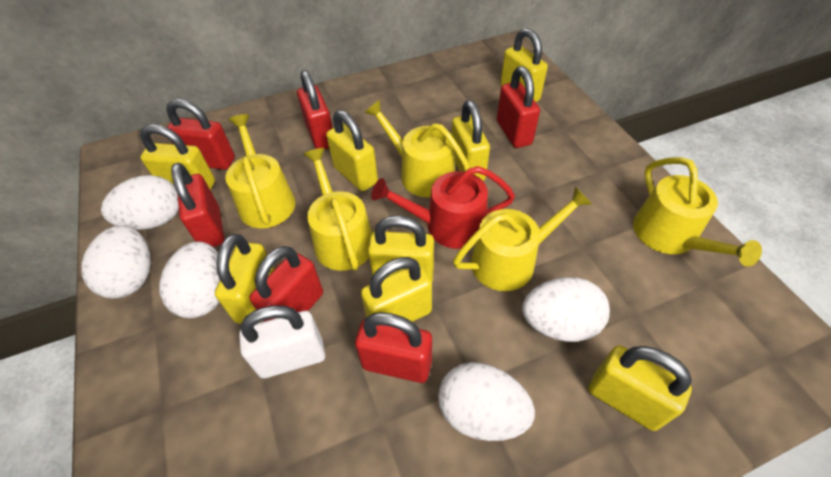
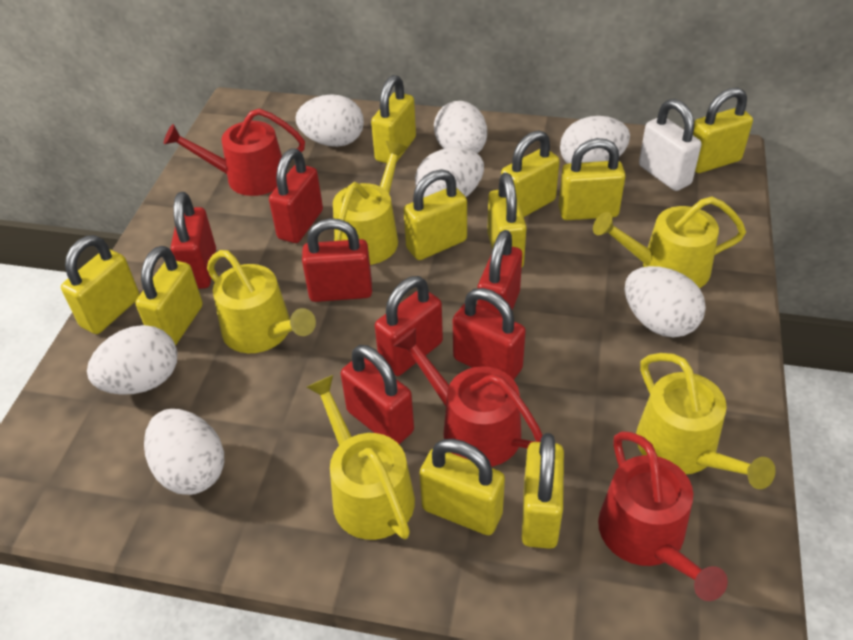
red padlock: 6 -> 7
red watering can: 1 -> 3
white egg: 5 -> 7
yellow padlock: 8 -> 10

